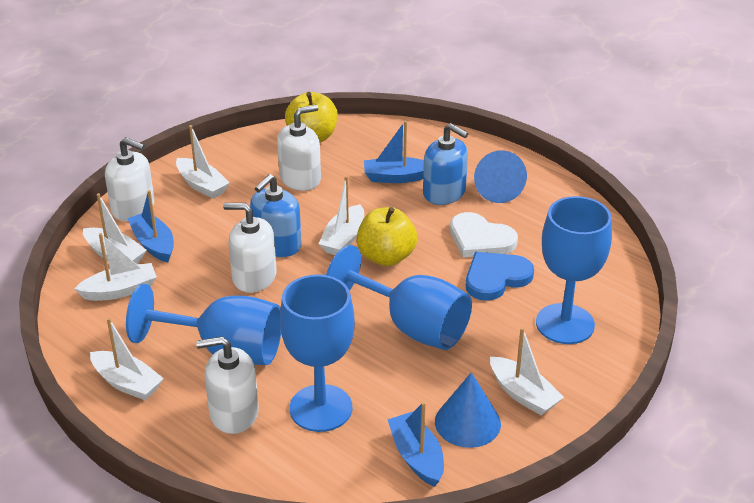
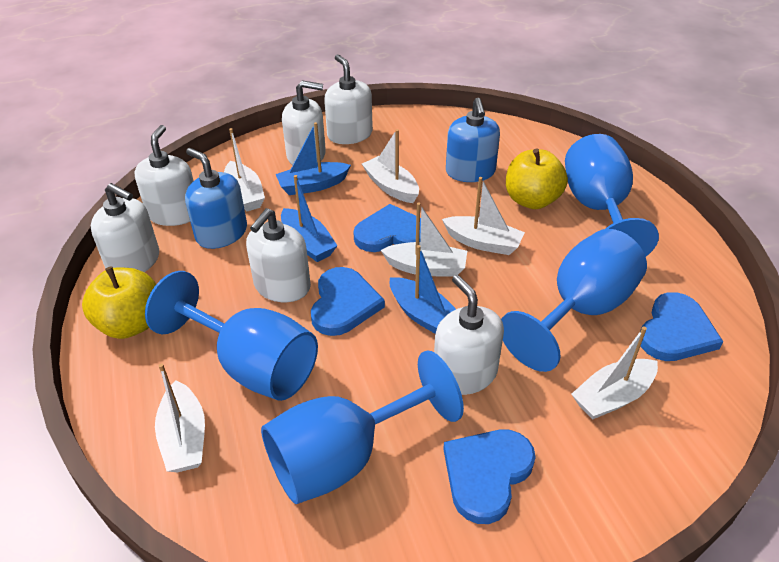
blue cone: 2 -> 0
blue heart: 1 -> 4
white heart: 1 -> 0
white soap dispenser: 4 -> 6

